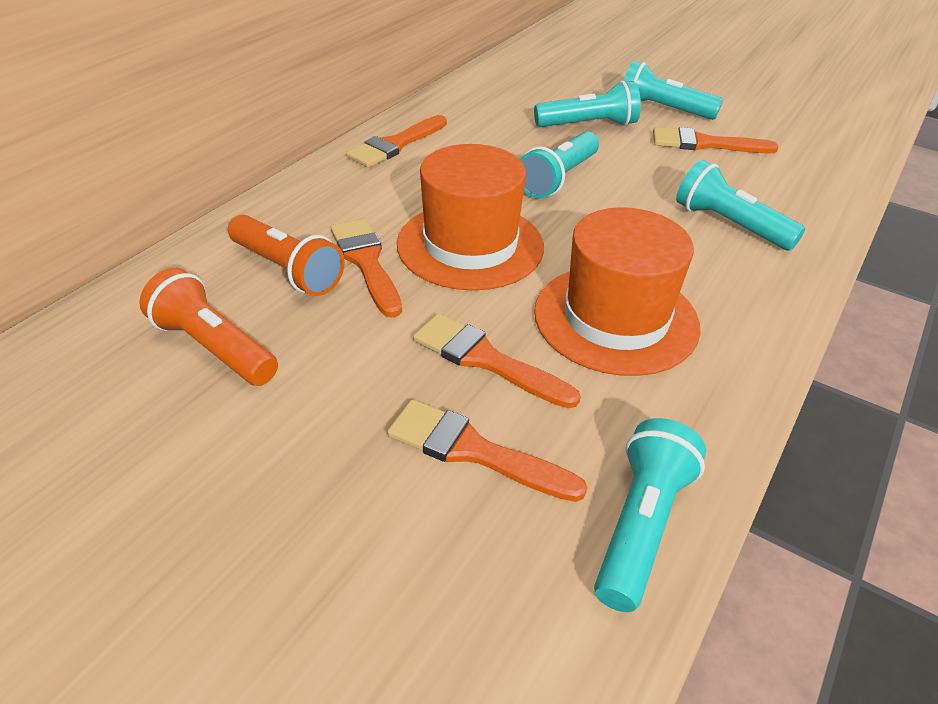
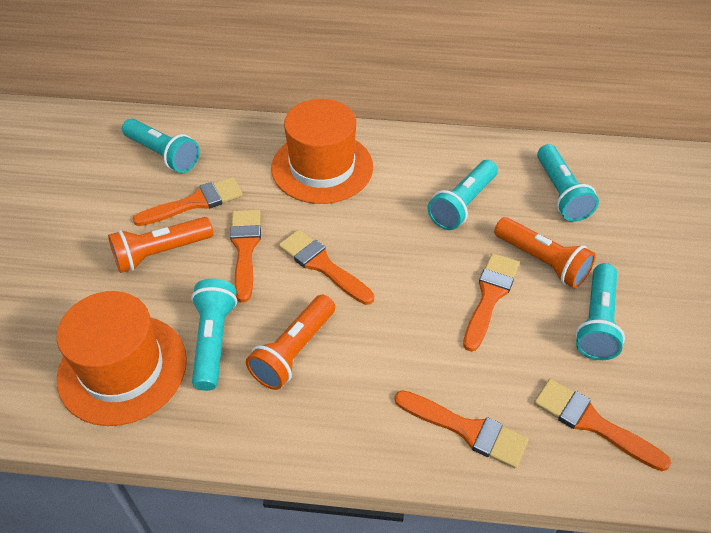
orange brush: 5 -> 6
orange flashlight: 2 -> 3

